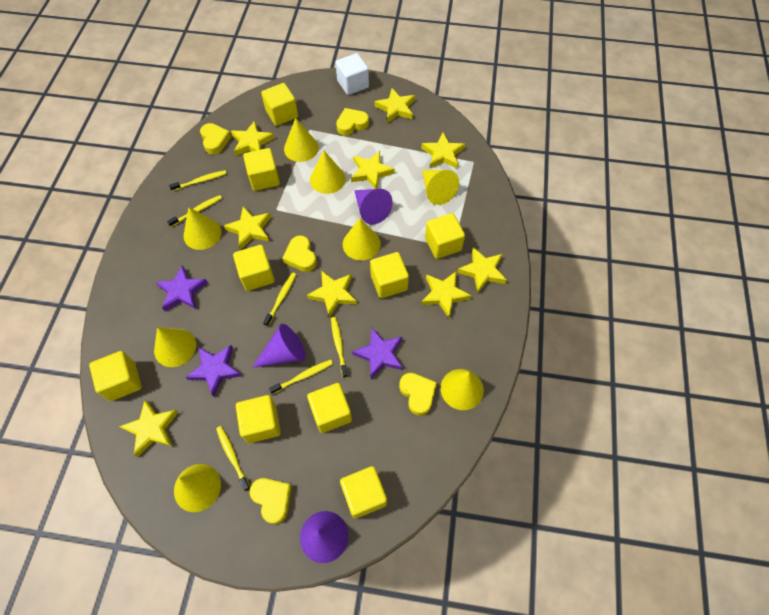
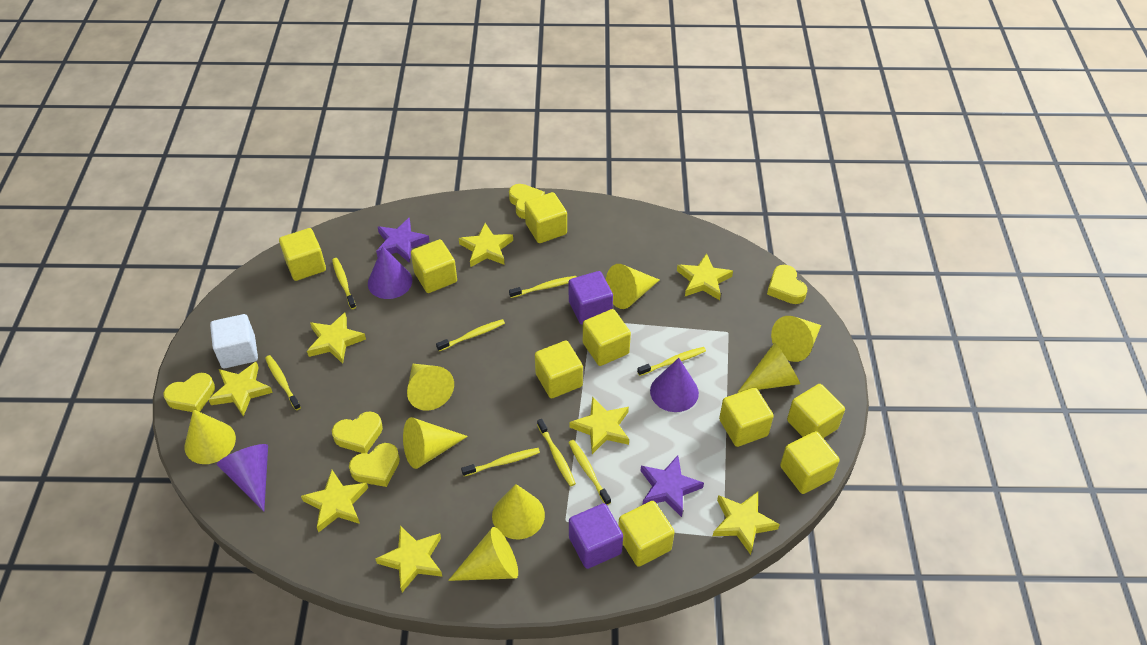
purple cube: 0 -> 2
purple star: 3 -> 2
yellow star: 9 -> 8
yellow toothbrush: 6 -> 8

